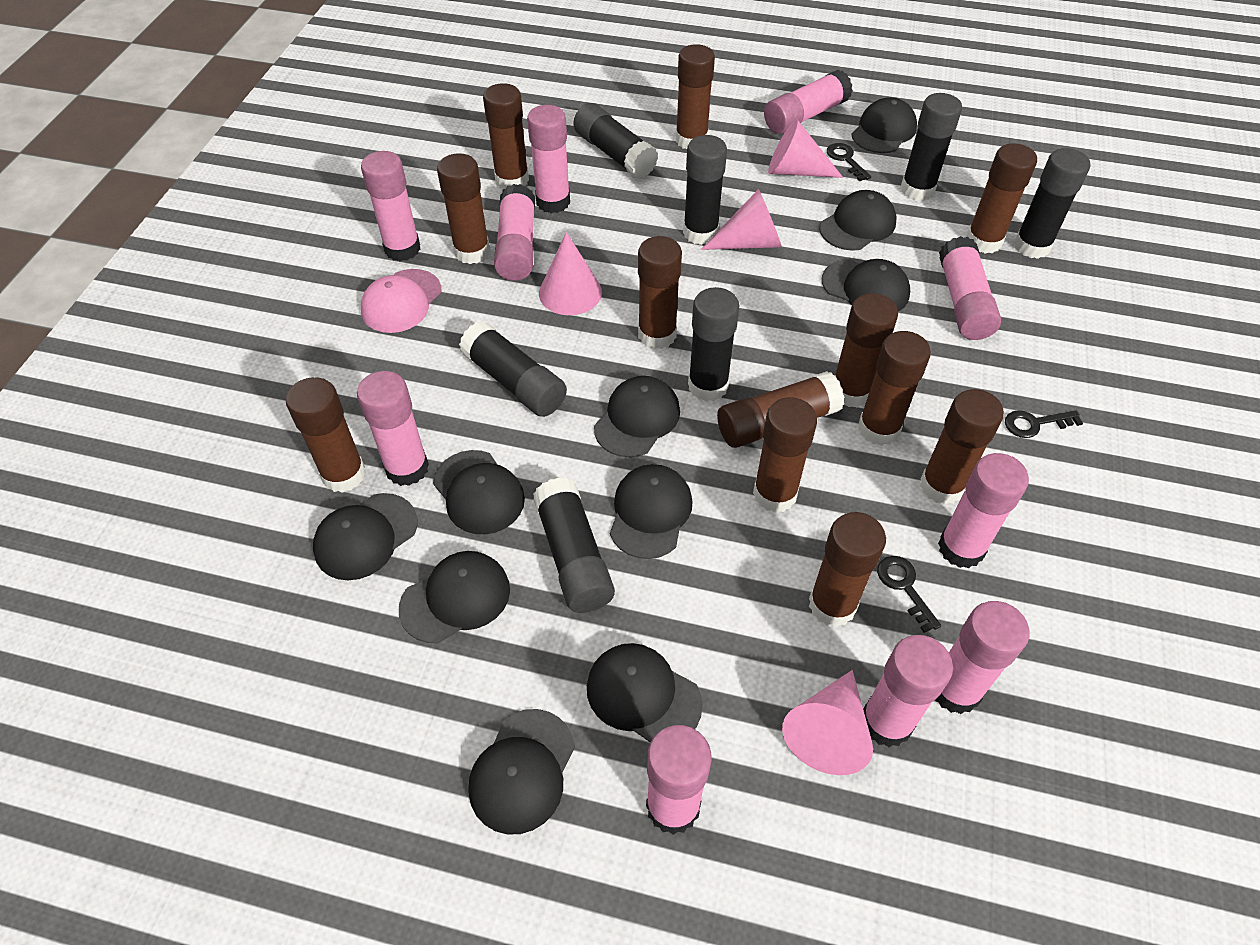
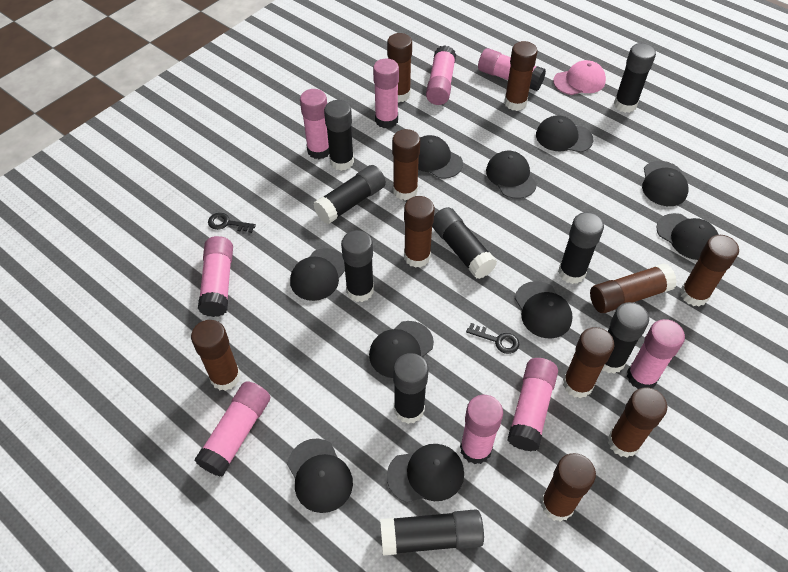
black glue stick: 7 -> 9
black key: 3 -> 2
brown glue stick: 12 -> 10
pink cone: 4 -> 0
pink glue stick: 10 -> 9

